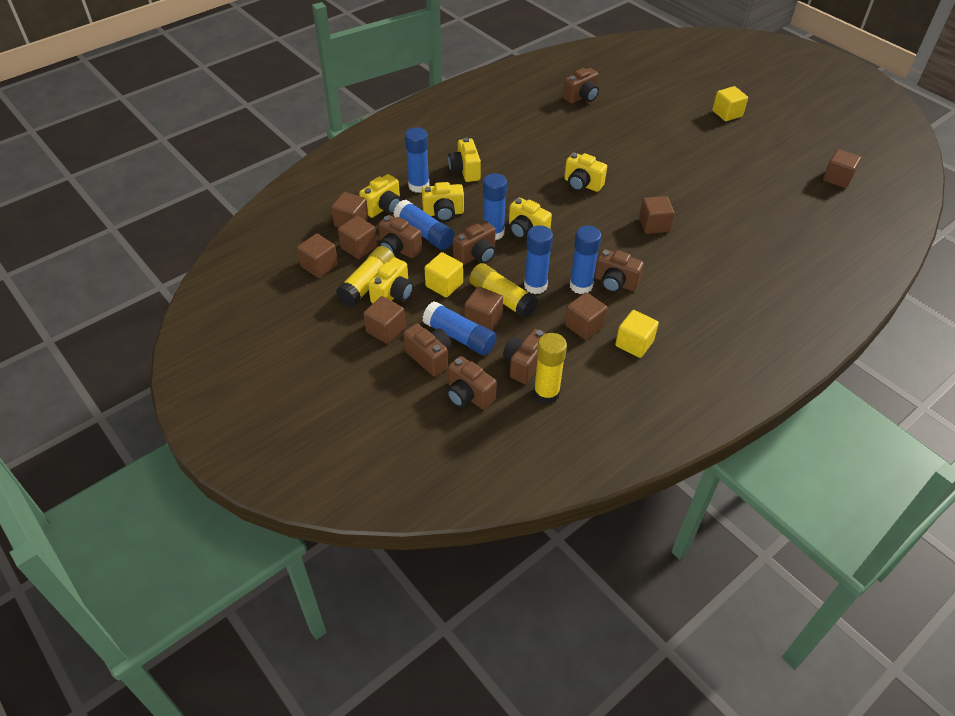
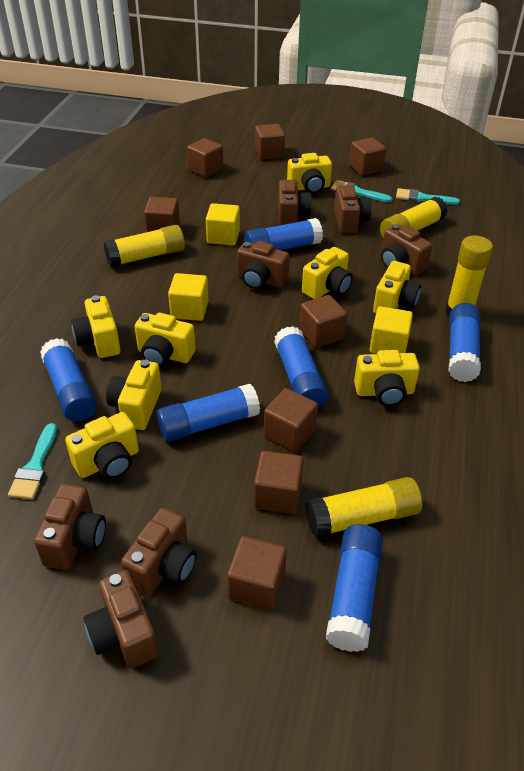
turquoise brush: 0 -> 3
yellow camera: 6 -> 8
yellow glue stick: 3 -> 4

